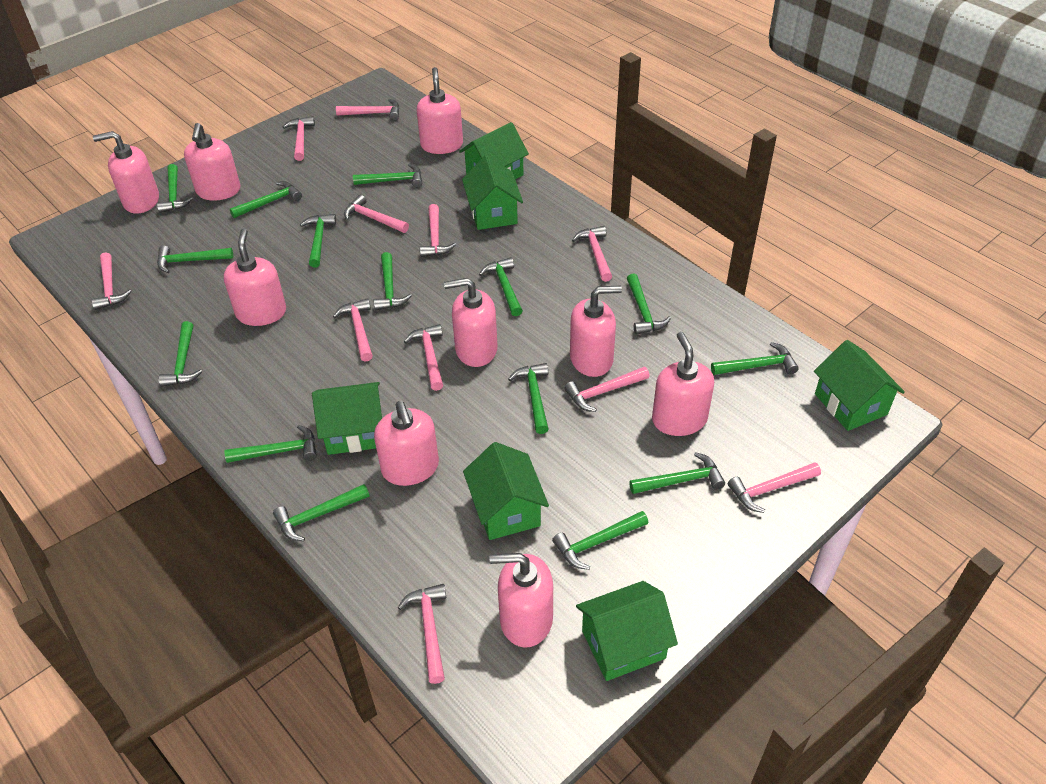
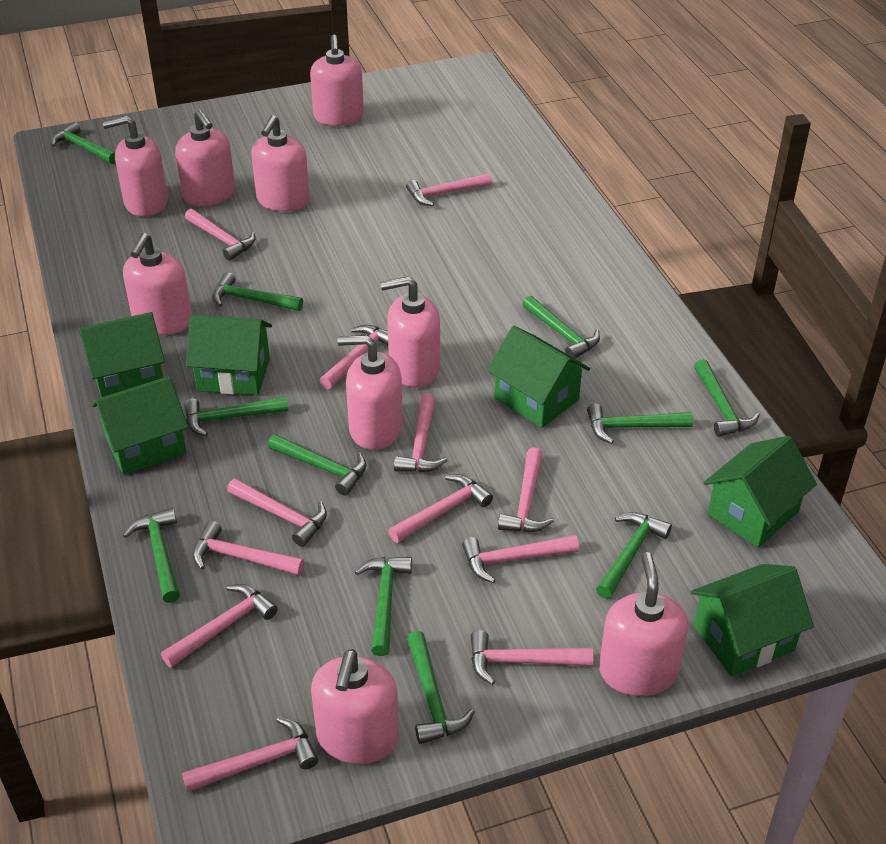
green hammer: 15 -> 11
pink hammer: 11 -> 12

